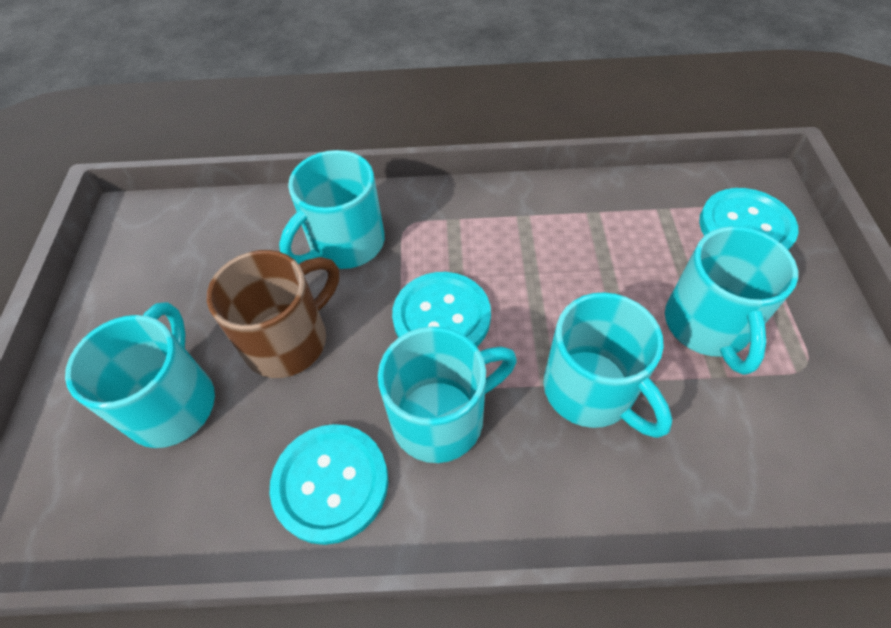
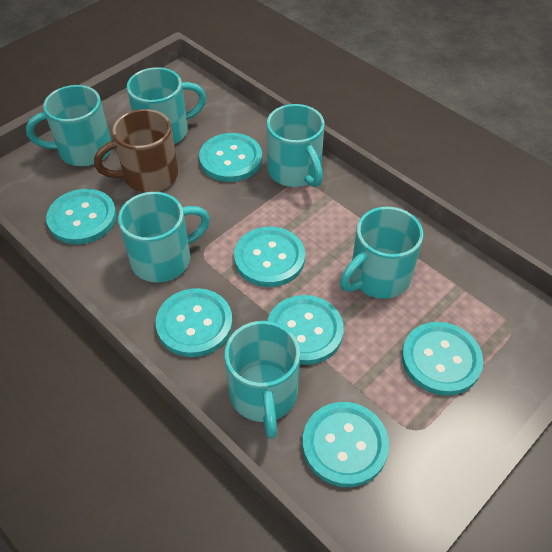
turquoise button: 3 -> 7
turquoise mug: 5 -> 6

